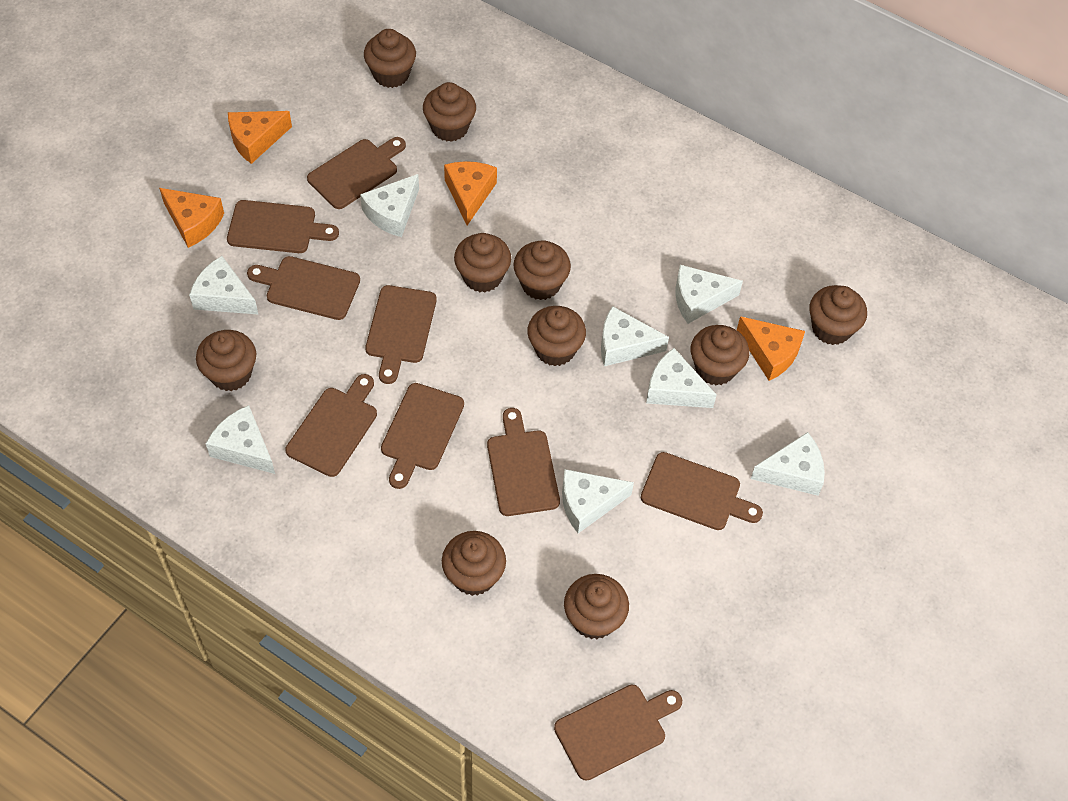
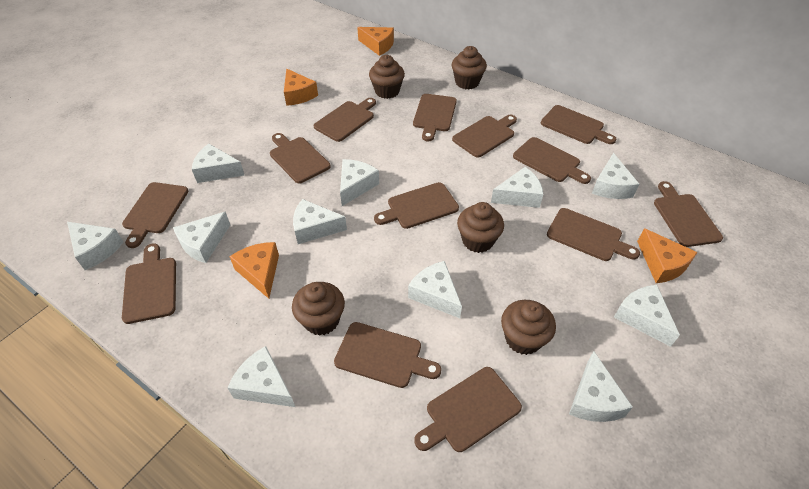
brown cupcake: 10 -> 5
brown cutting board: 9 -> 13
white cheese: 8 -> 11

